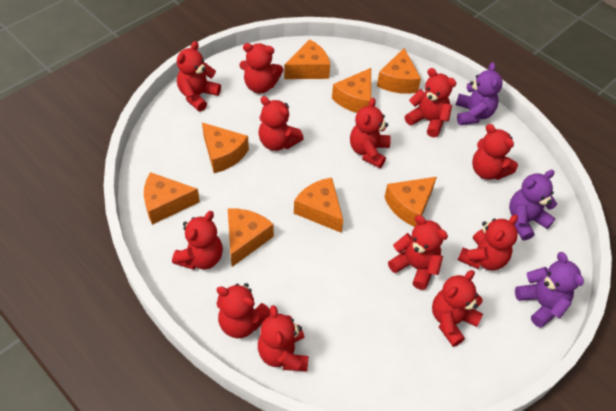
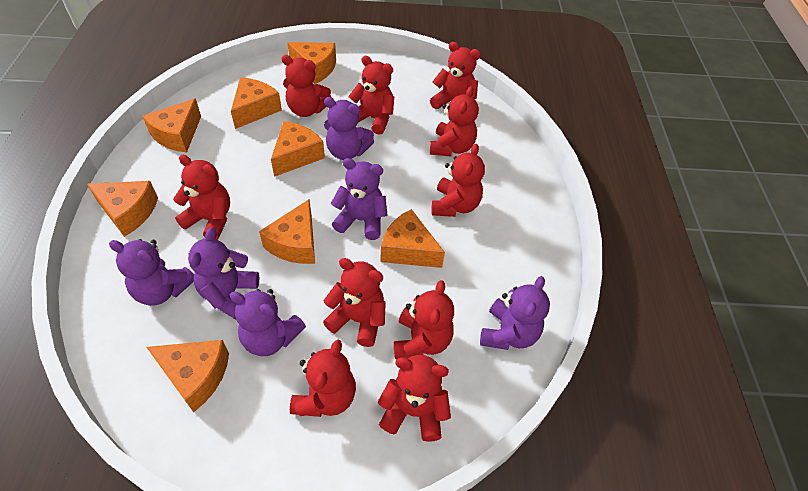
purple teddy bear: 3 -> 6
red teddy bear: 12 -> 10

